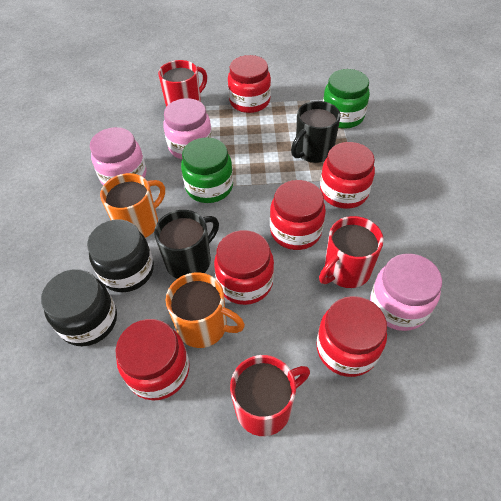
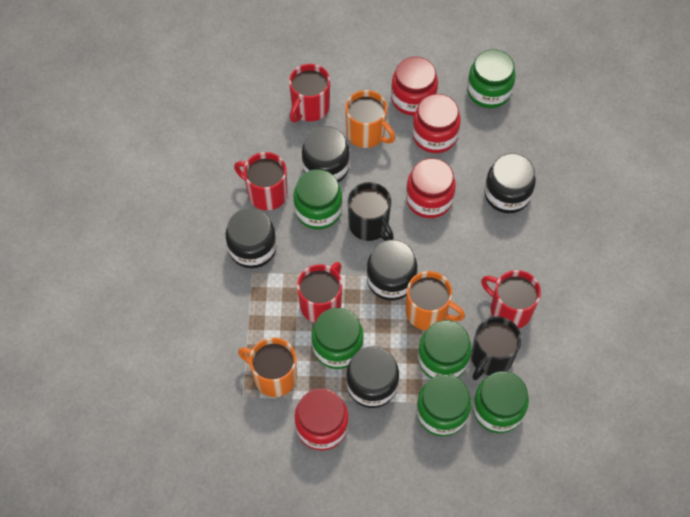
black jar: 2 -> 5
green jar: 2 -> 6
orange mug: 2 -> 3
pink jar: 3 -> 0
red jar: 6 -> 4
red mug: 3 -> 4

